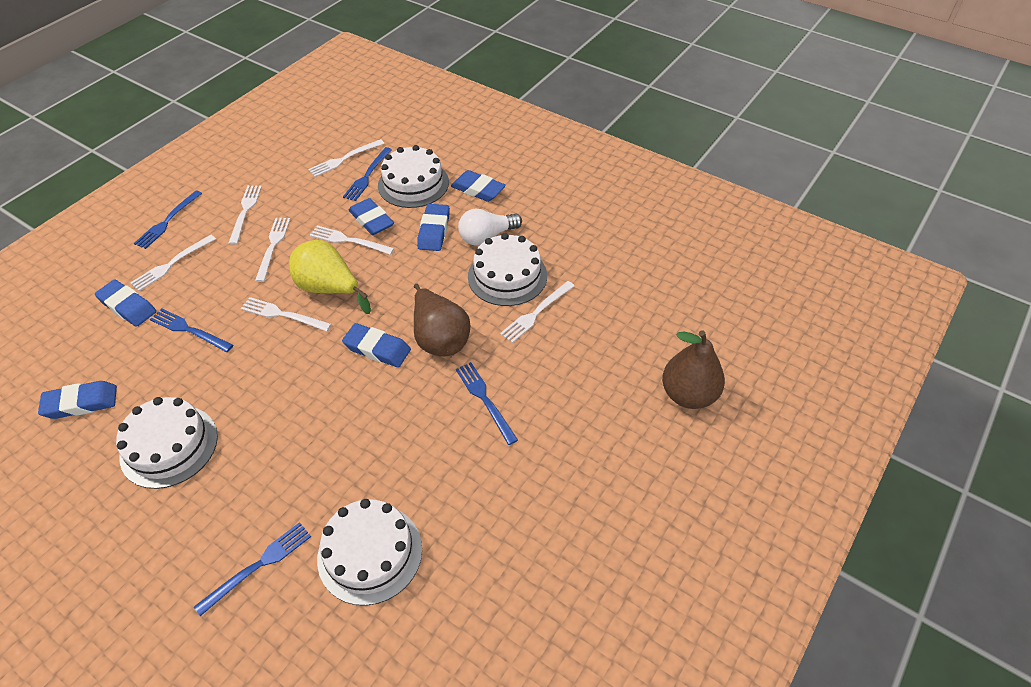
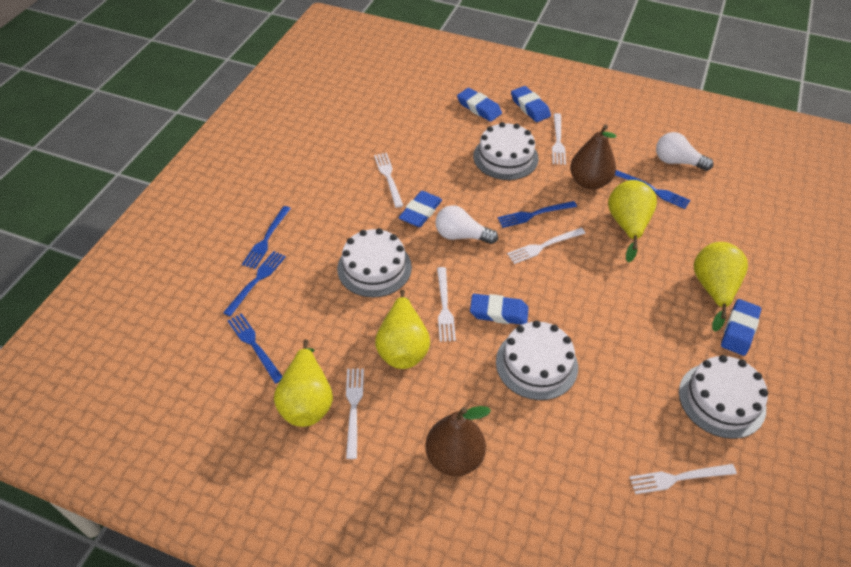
blue eraser: 6 -> 5
white fork: 7 -> 6
white light bulb: 1 -> 2
yellow pear: 1 -> 4

